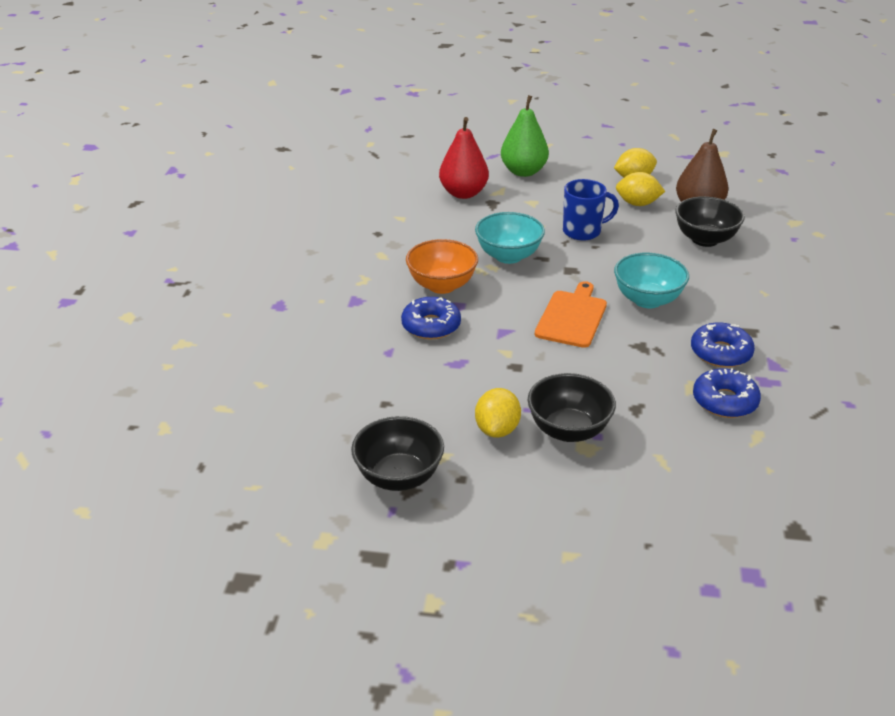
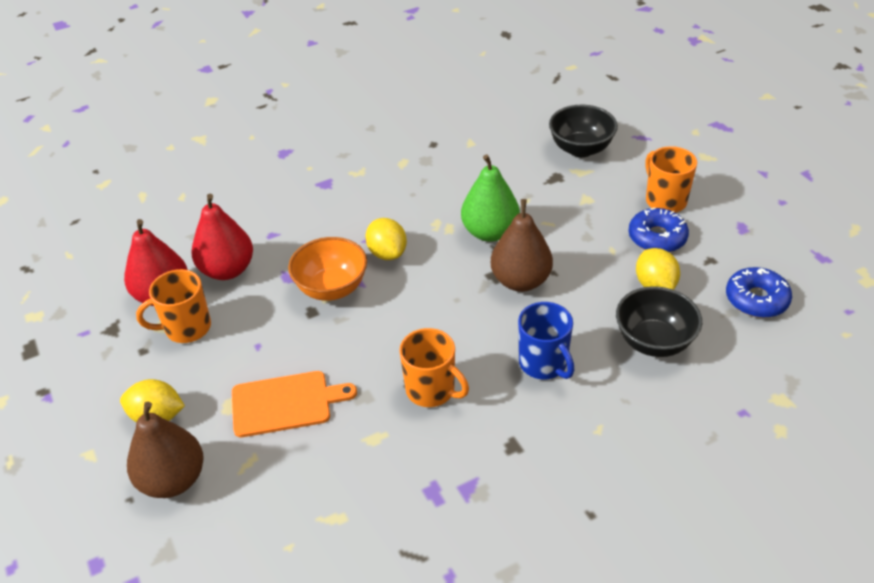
black bowl: 3 -> 2
blue donut: 3 -> 2
brown pear: 1 -> 2
orange mug: 0 -> 3
red pear: 1 -> 2
turquoise bowl: 2 -> 0

